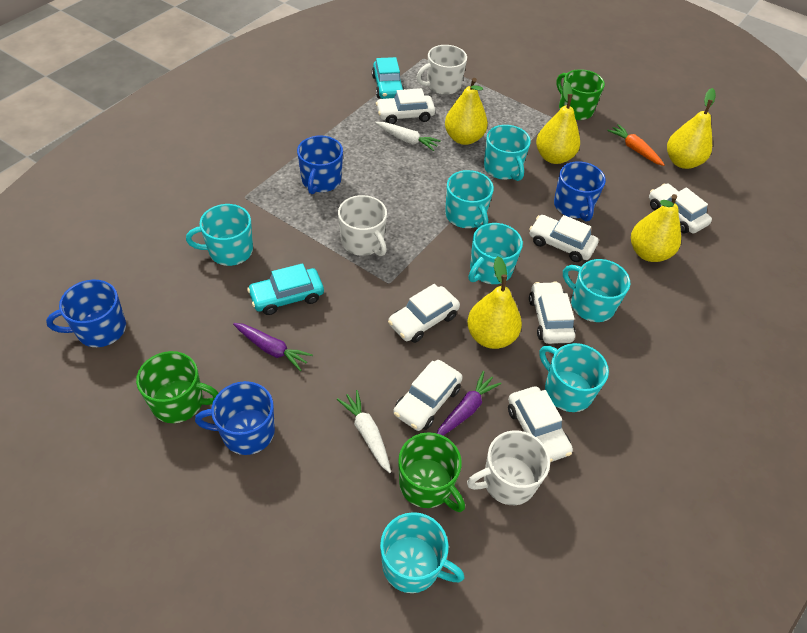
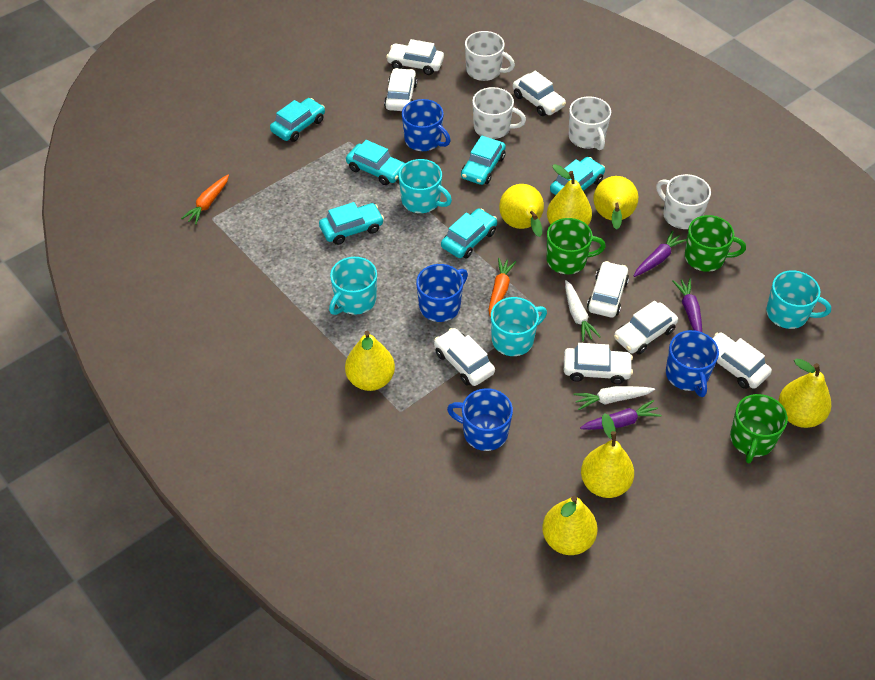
orange carrot: 1 -> 2
purple carrot: 2 -> 3
turquoise car: 2 -> 6
turquoise mug: 7 -> 4
white car: 7 -> 8
white mug: 3 -> 4
yellow pear: 5 -> 7

